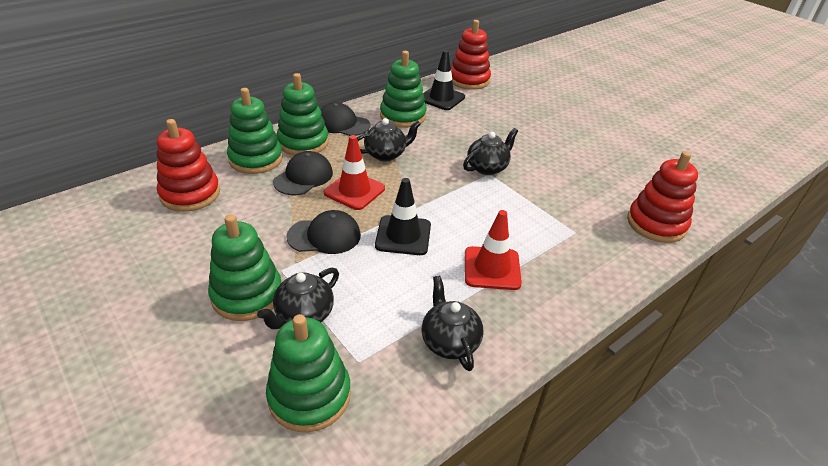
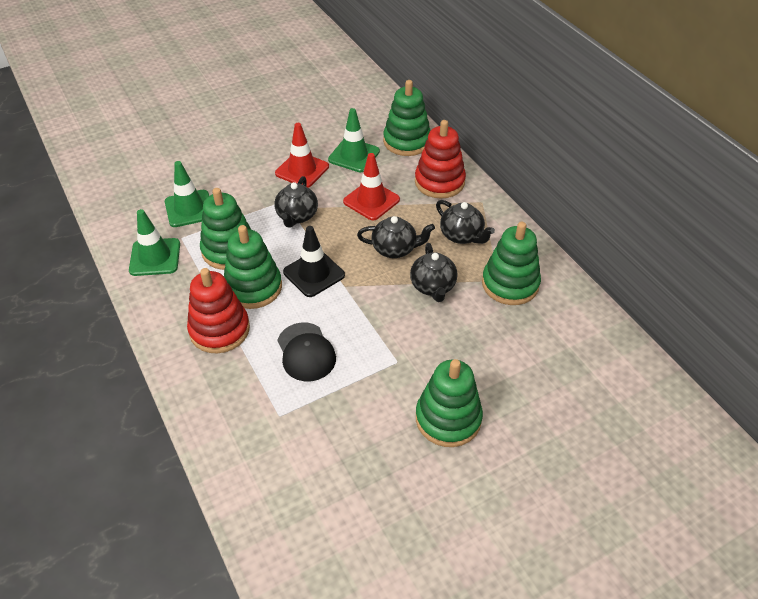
black cap: 3 -> 1
black traffic cone: 2 -> 1
green traffic cone: 0 -> 3
red stacking toy: 3 -> 2

